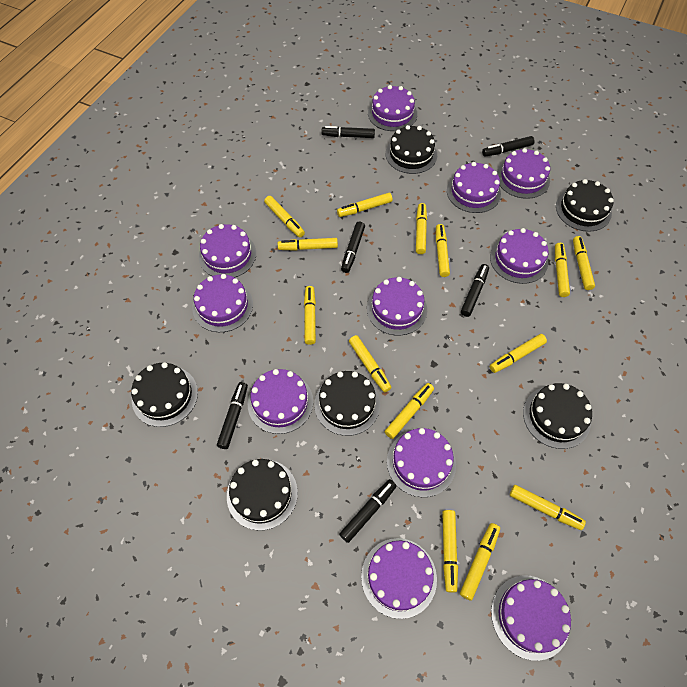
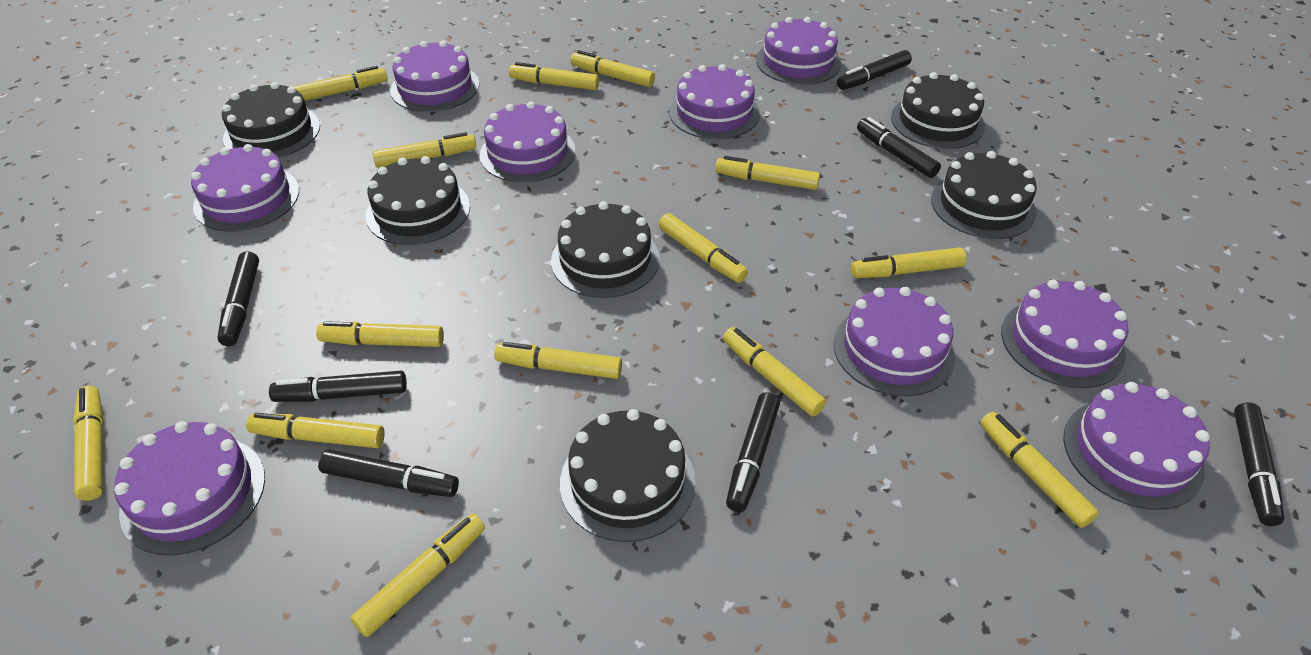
black marker: 6 -> 7
purple cake: 11 -> 9

